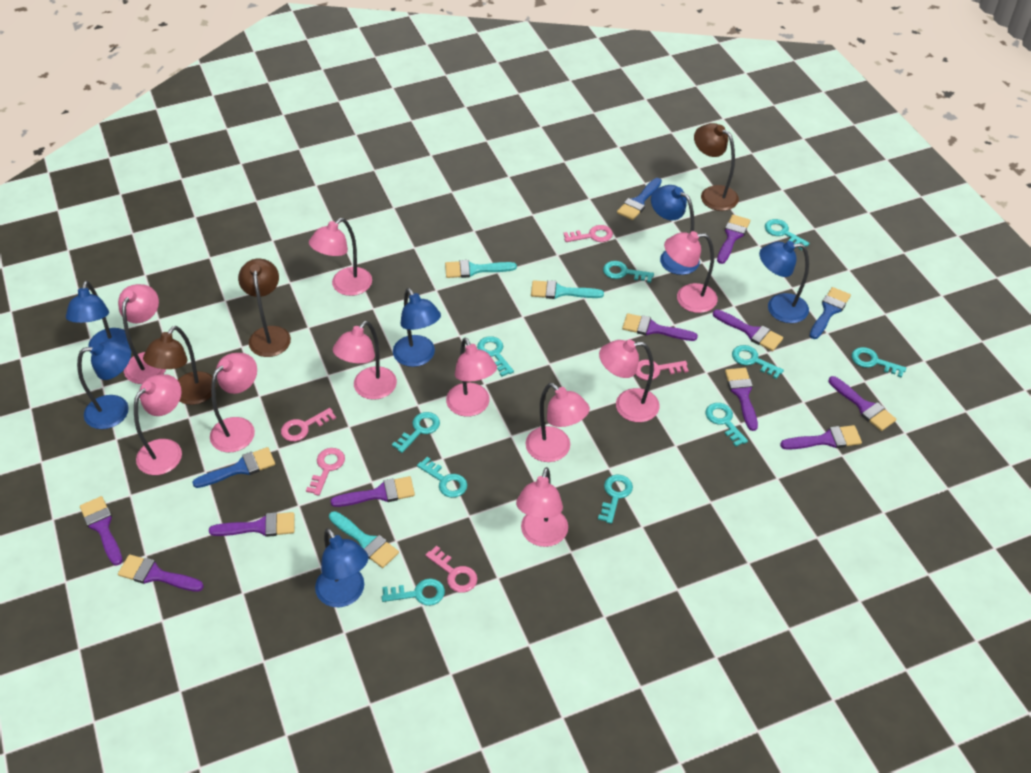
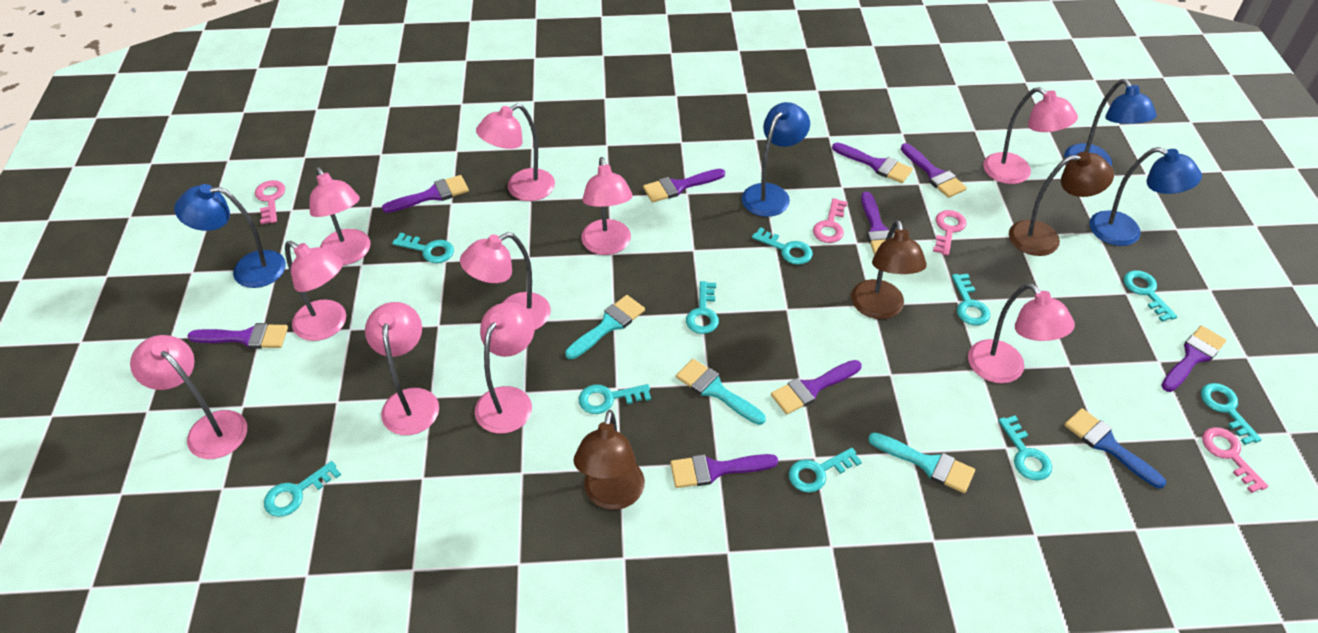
blue brush: 3 -> 1
blue lamp: 6 -> 4
pink key: 5 -> 4
purple brush: 10 -> 9

